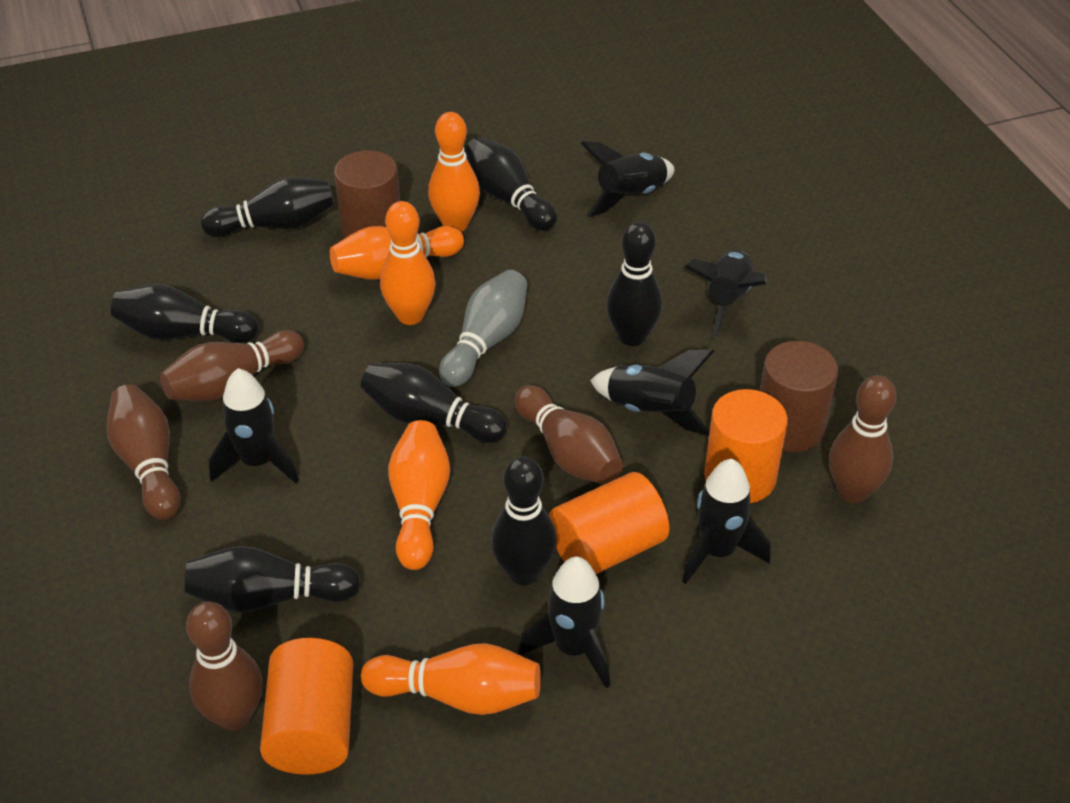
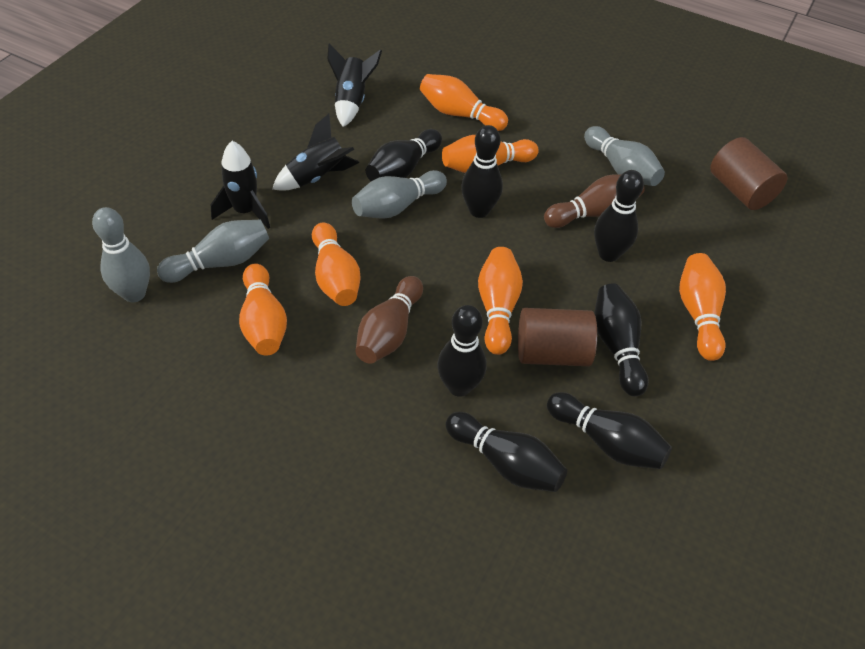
black rocket: 6 -> 3
brown bowling pin: 5 -> 2
grey bowling pin: 1 -> 4
orange bowling pin: 5 -> 6
orange cylinder: 3 -> 0

